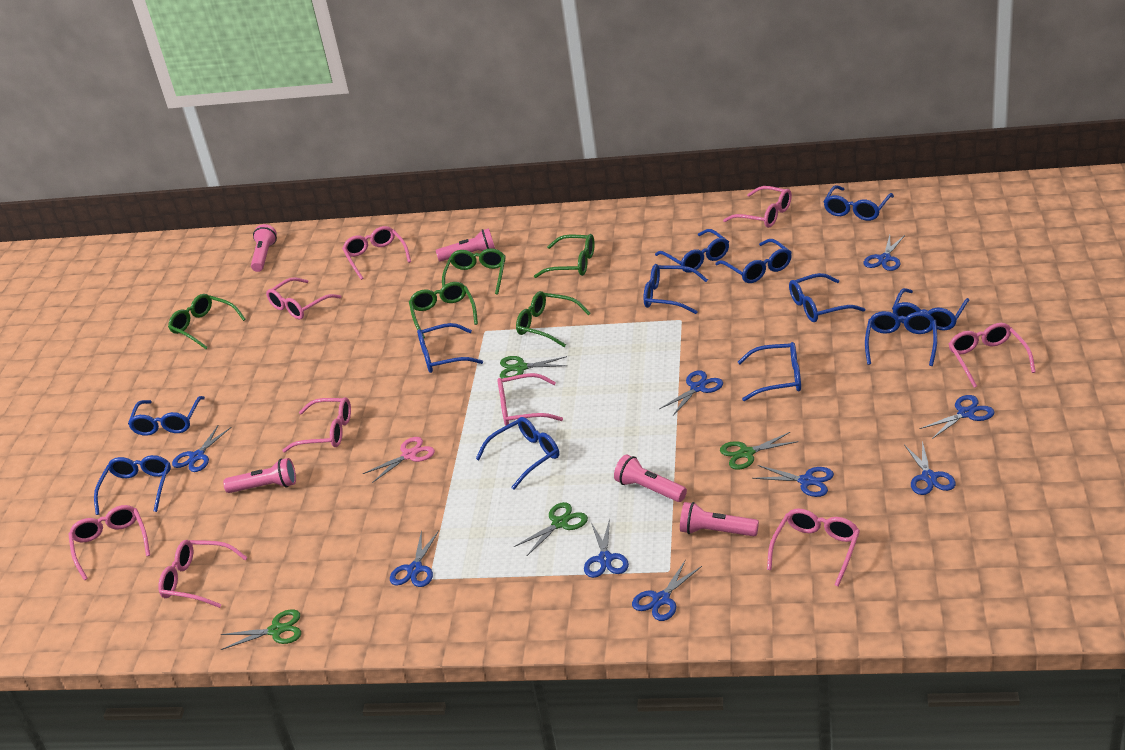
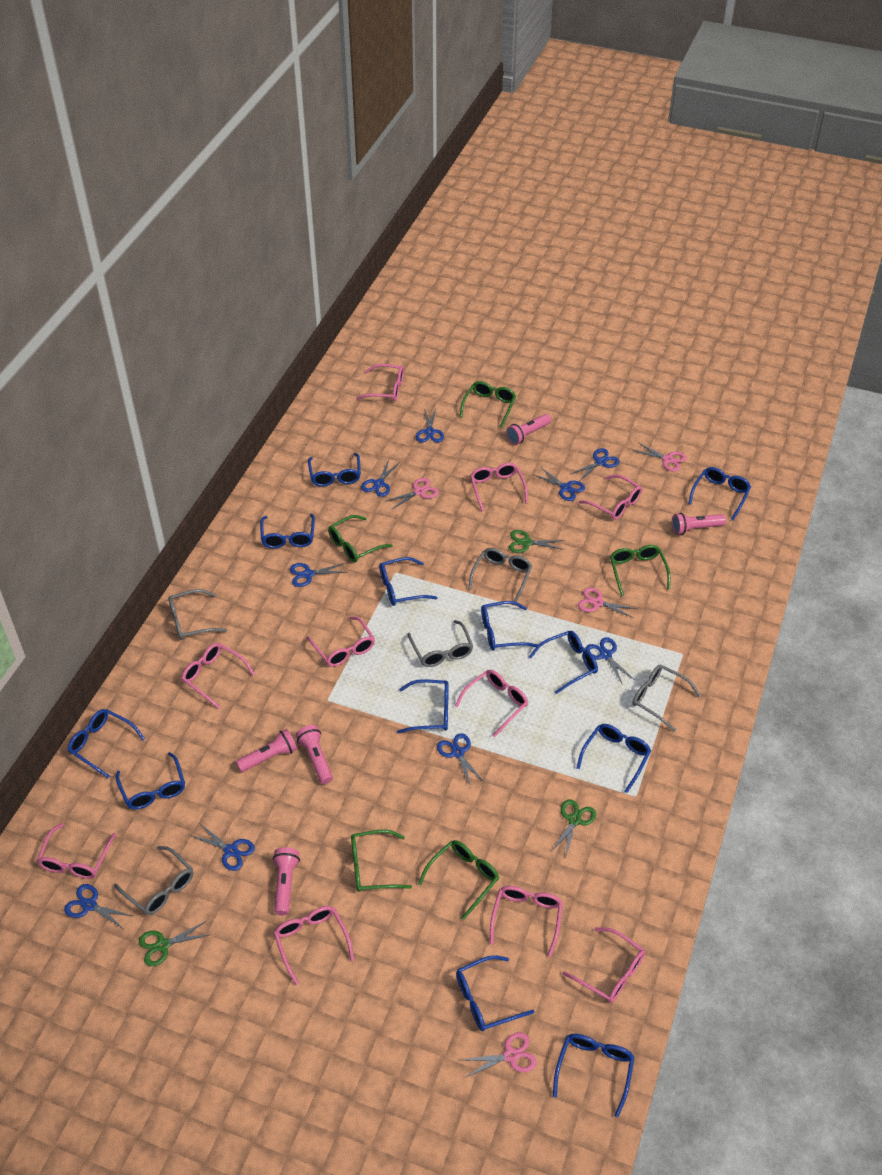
green scissors: 4 -> 3
grey glasses: 0 -> 5
pink glasses: 9 -> 10
pink scissors: 1 -> 4

